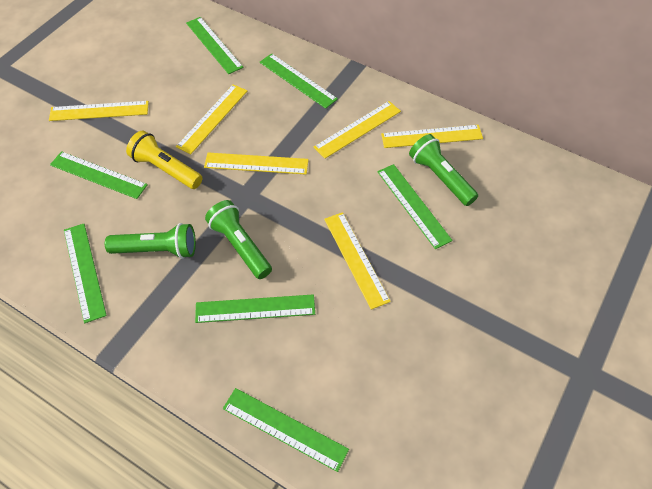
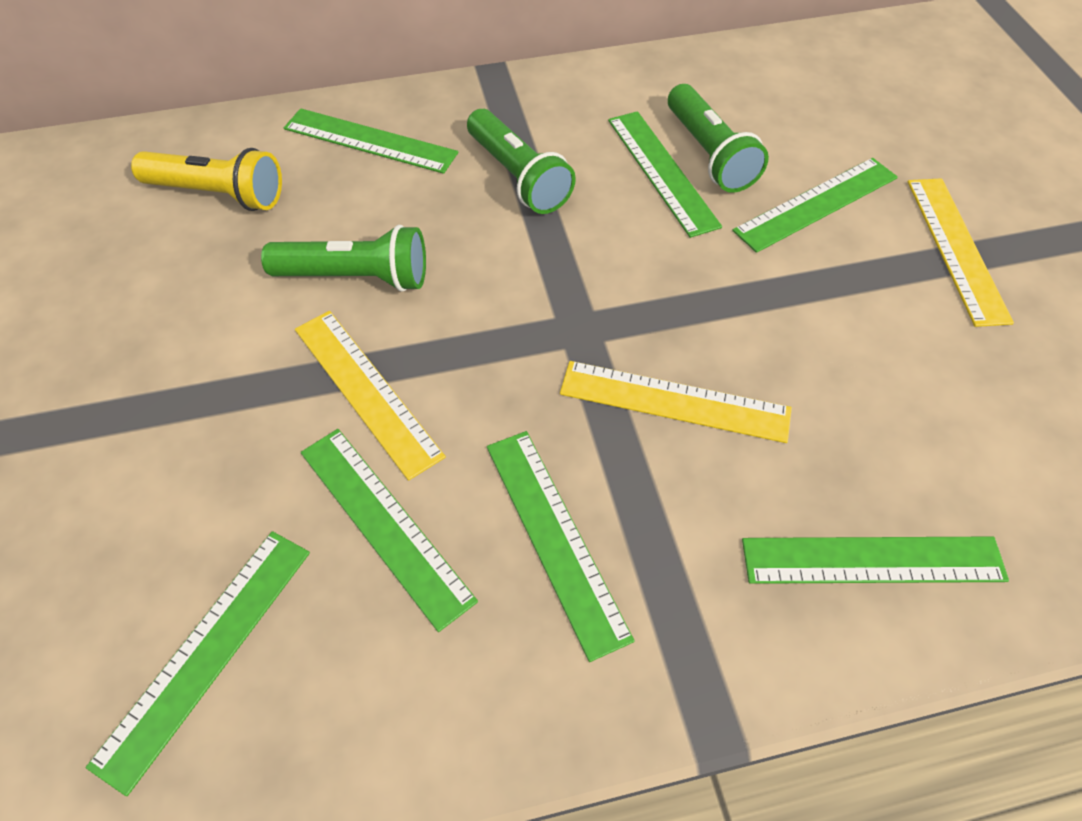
yellow ruler: 6 -> 3

